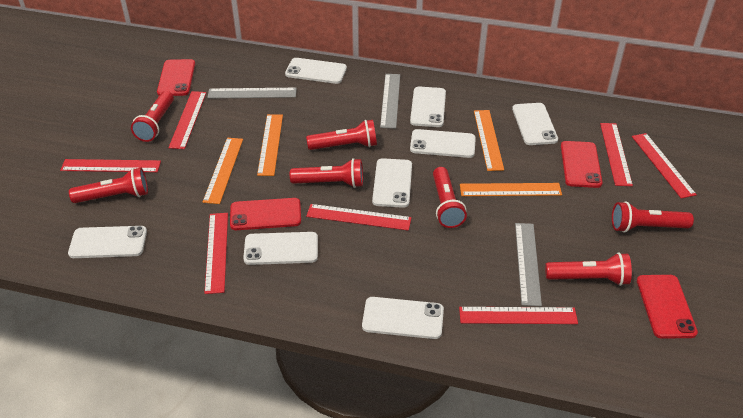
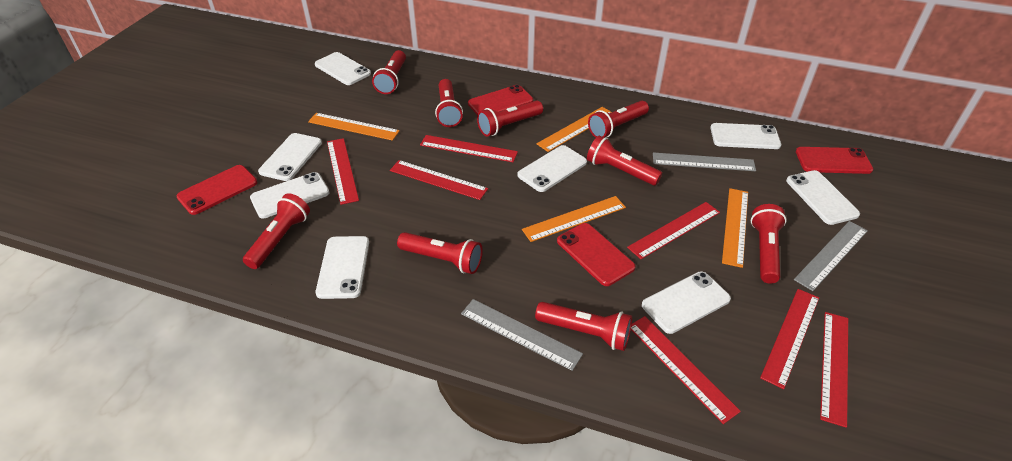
red flashlight: 7 -> 9

